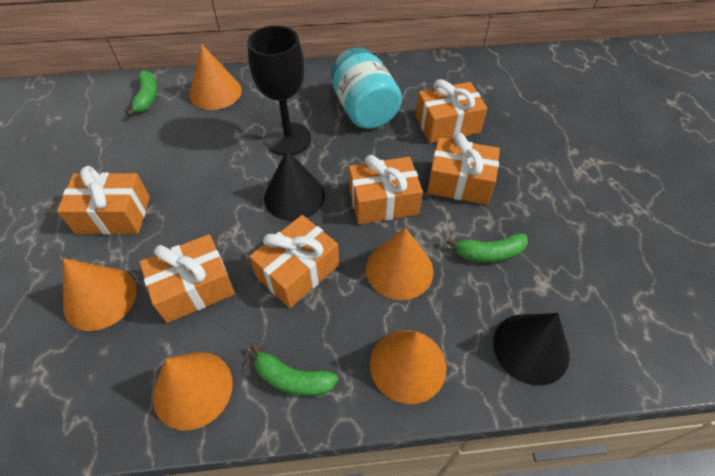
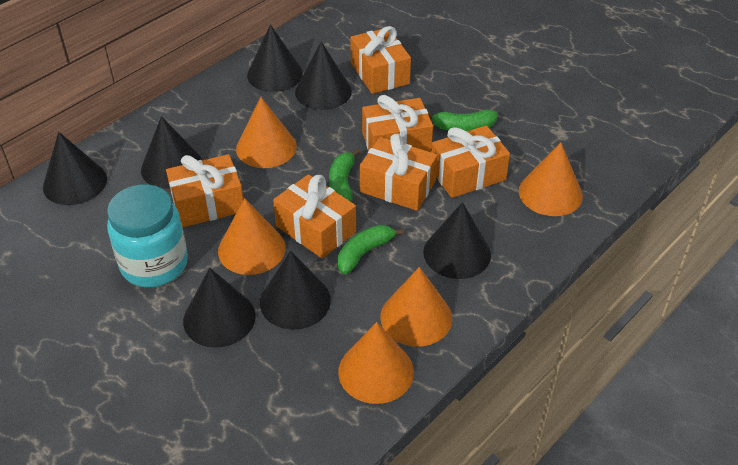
black cone: 2 -> 7
black goblet: 1 -> 0

